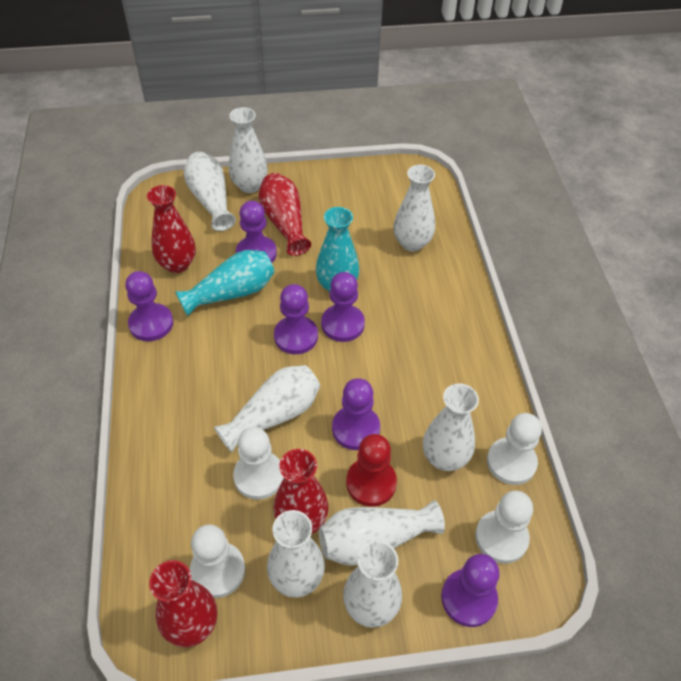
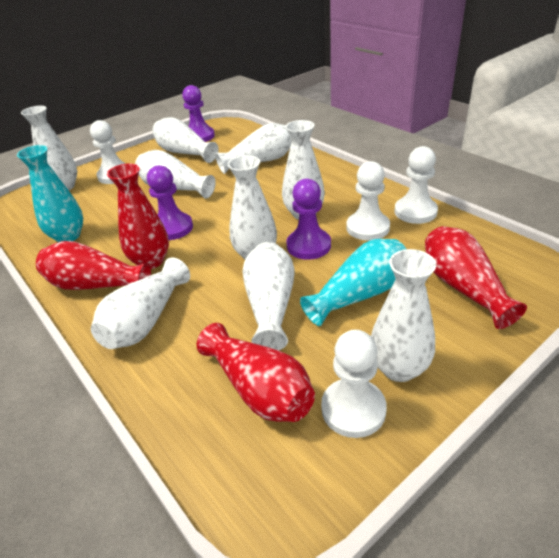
purple pawn: 6 -> 3
red pawn: 1 -> 0
white vase: 8 -> 9

